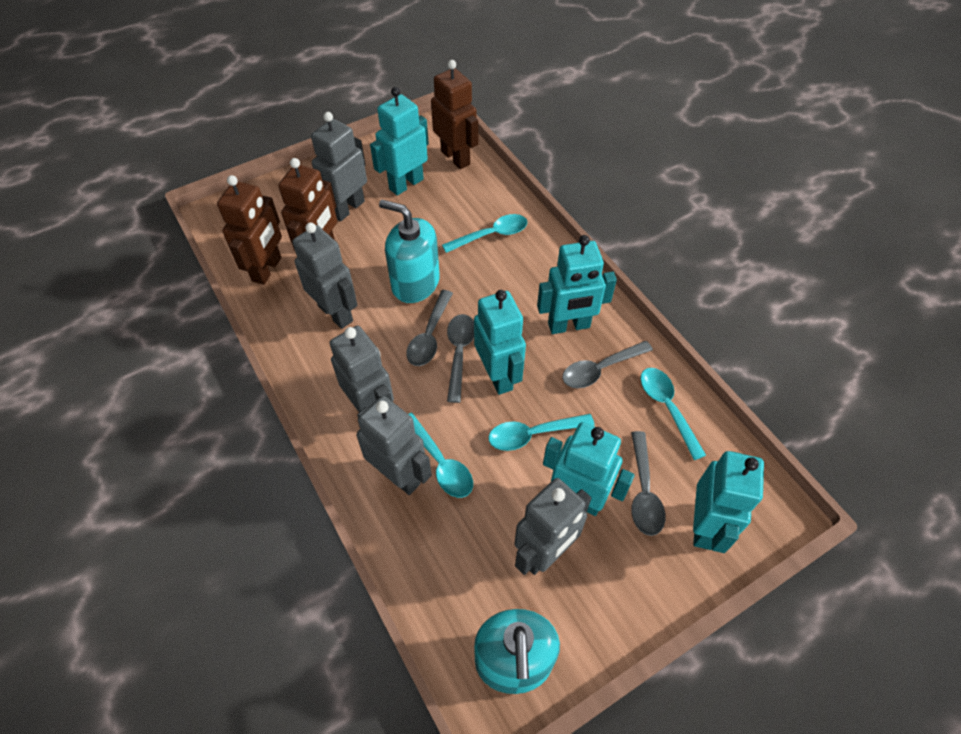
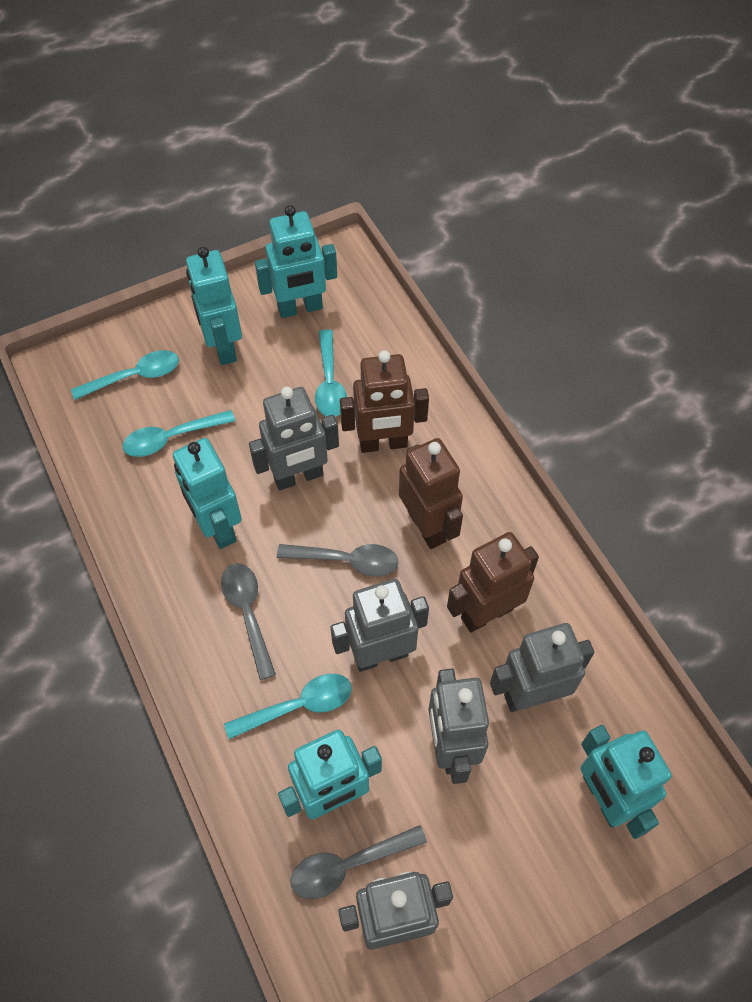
grey spoon: 4 -> 3
turquoise soap dispenser: 2 -> 0

